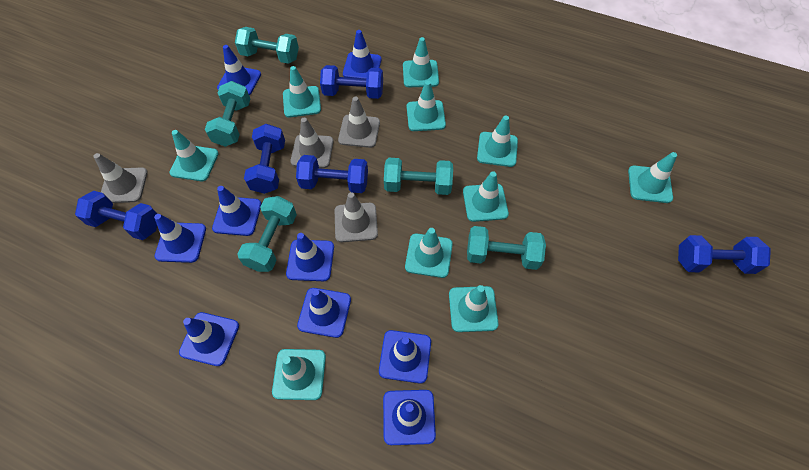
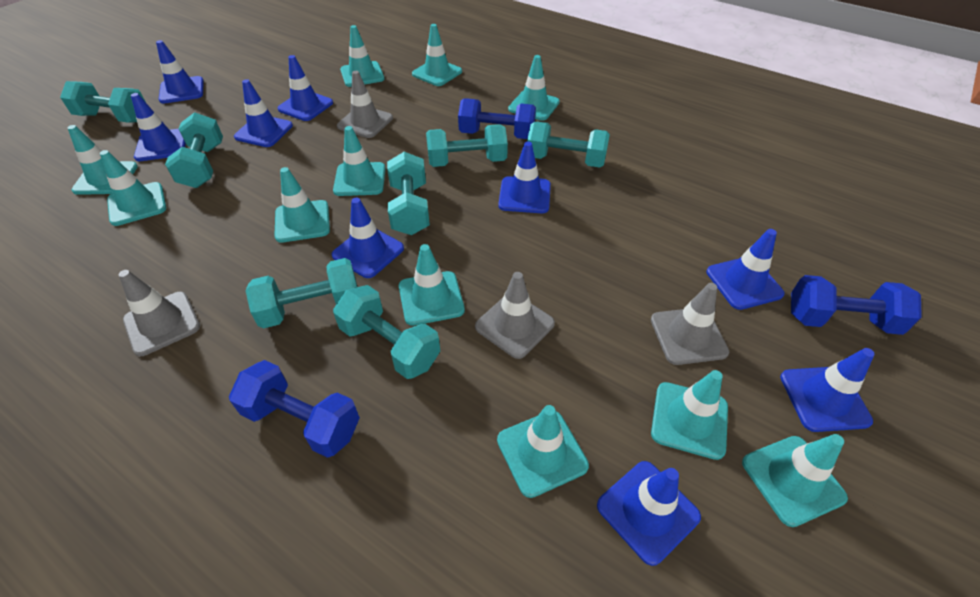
blue dumbbell: 5 -> 3
turquoise dumbbell: 5 -> 7
turquoise traffic cone: 10 -> 11

